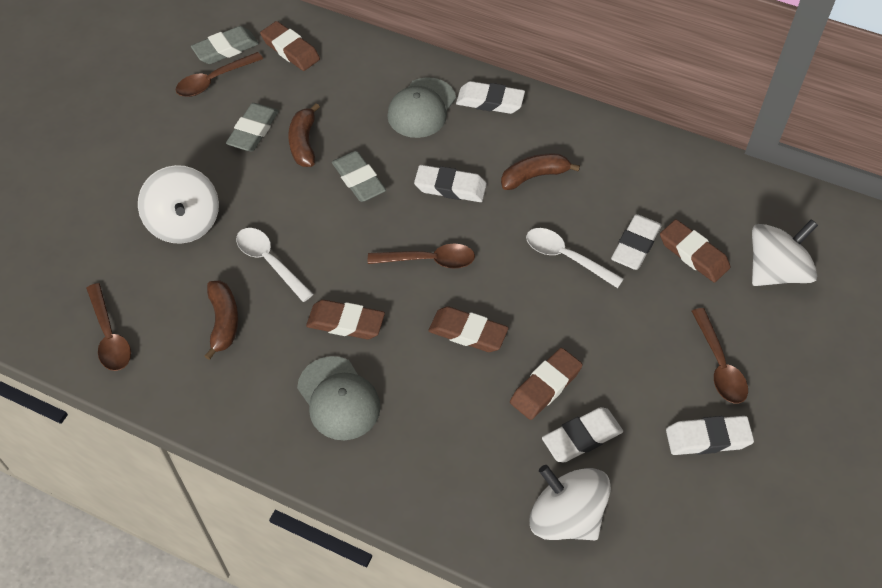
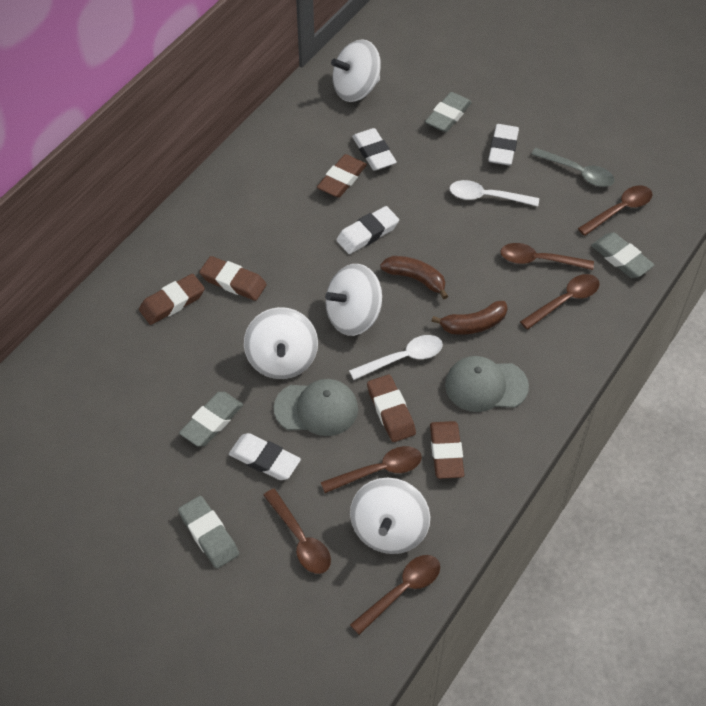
brown banana: 3 -> 2
brown spoon: 4 -> 6
grey eraser: 3 -> 4
grey spoon: 0 -> 1
white eraser: 5 -> 4
white spinning top: 3 -> 4

